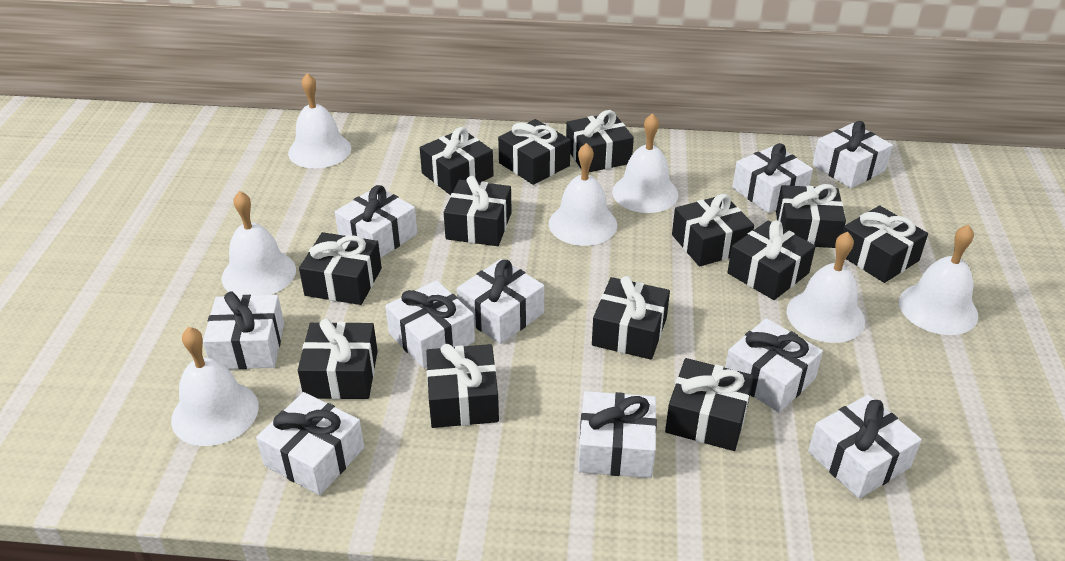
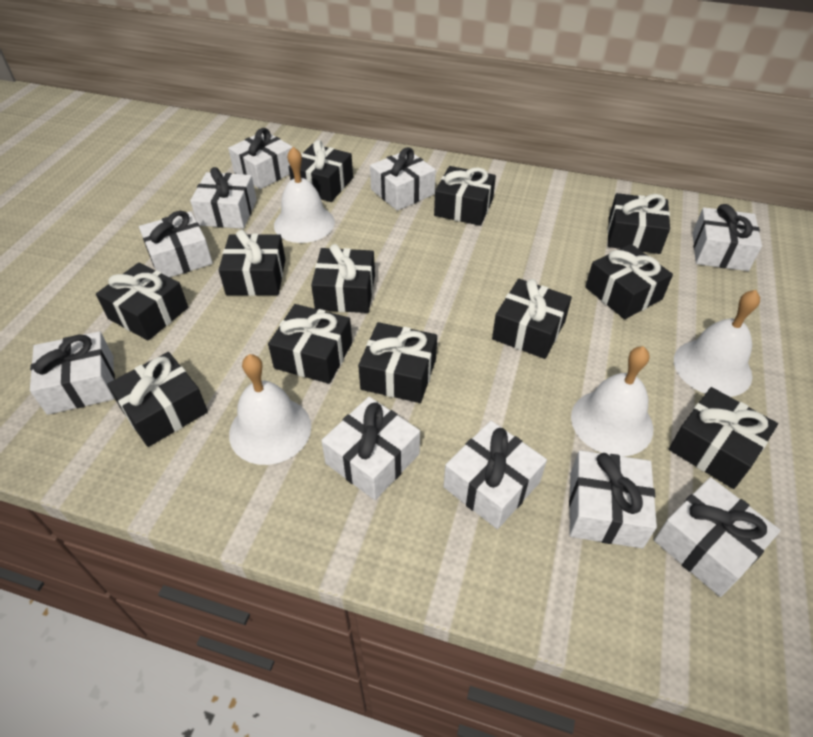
black gift: 13 -> 12
white bell: 7 -> 4

